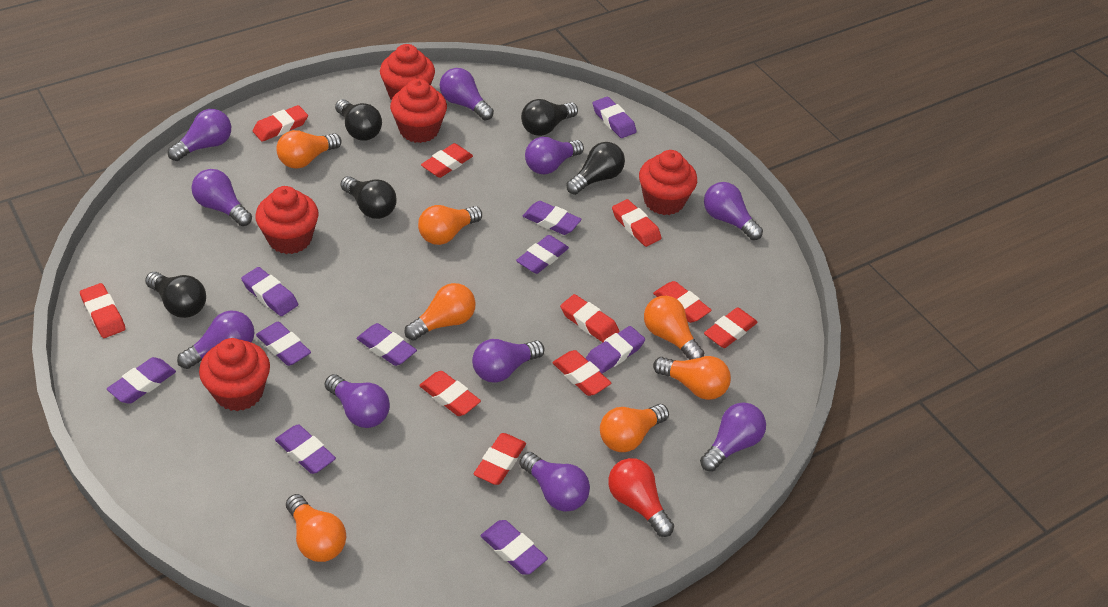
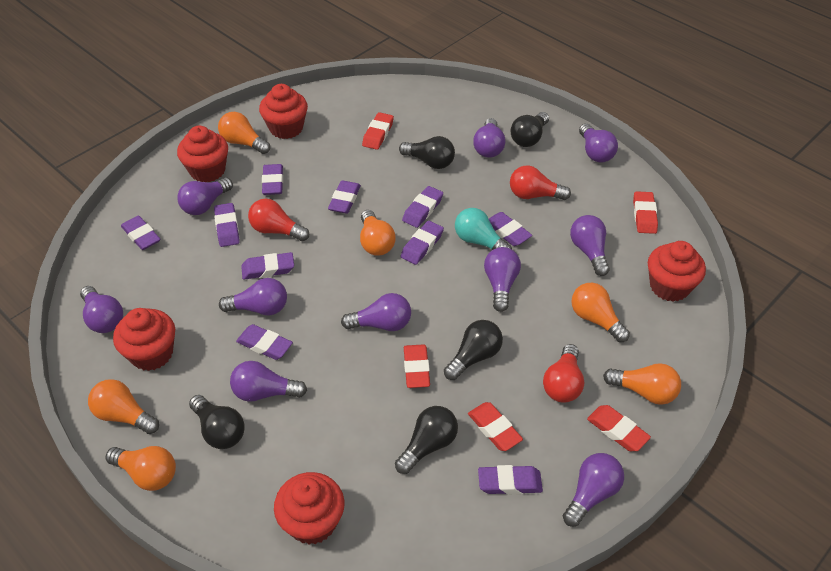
orange light bulb: 7 -> 6
red eraser: 10 -> 5
red light bulb: 1 -> 3
turquoise light bulb: 0 -> 1

